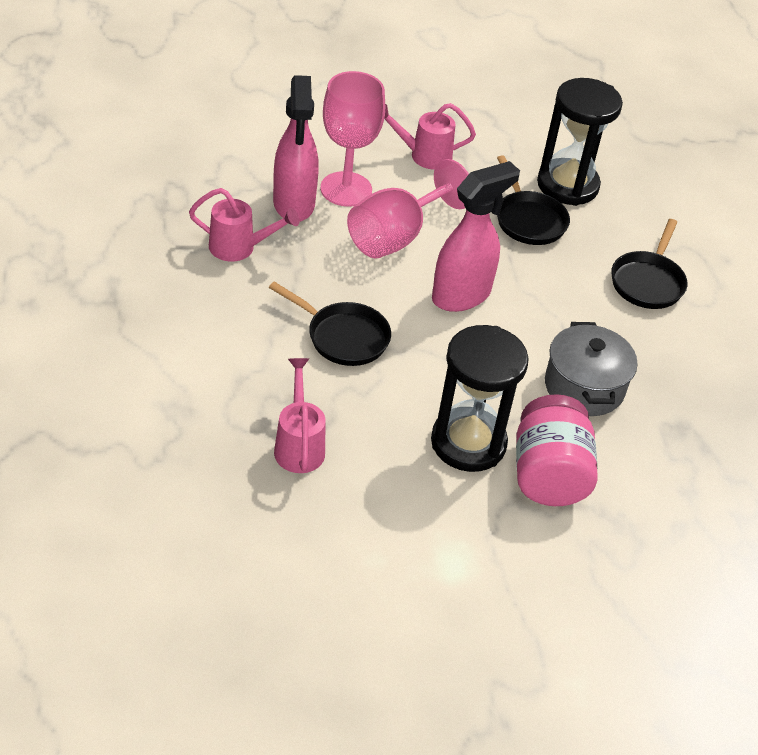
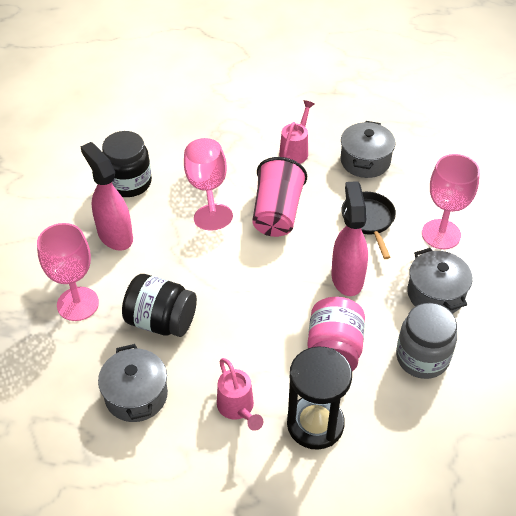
black hourglass: 2 -> 1
black jar: 0 -> 2
black pan: 3 -> 1
grey jar: 0 -> 1
grey pot: 1 -> 3
pink cup: 0 -> 1
pink goblet: 2 -> 3
pink watering can: 3 -> 2

